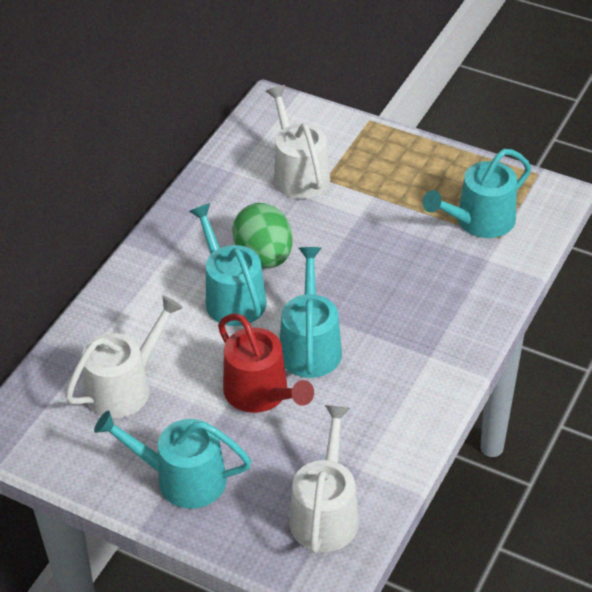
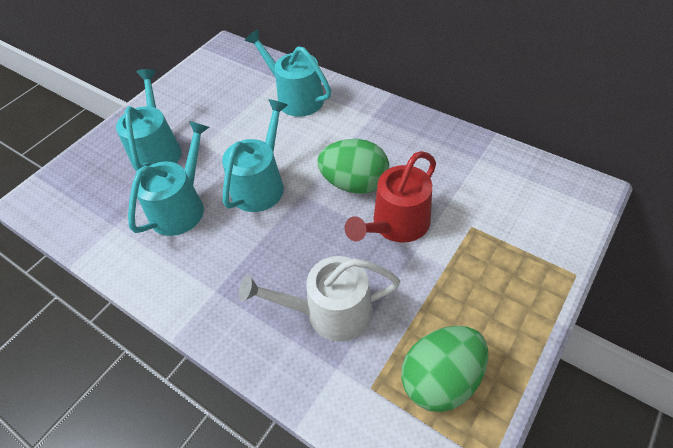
green egg: 1 -> 2
white watering can: 3 -> 1

